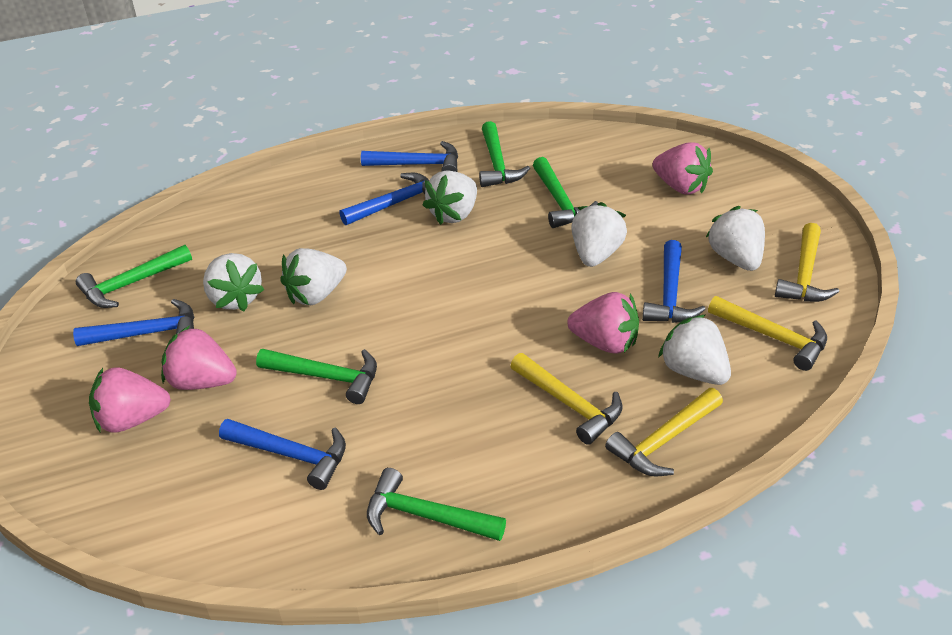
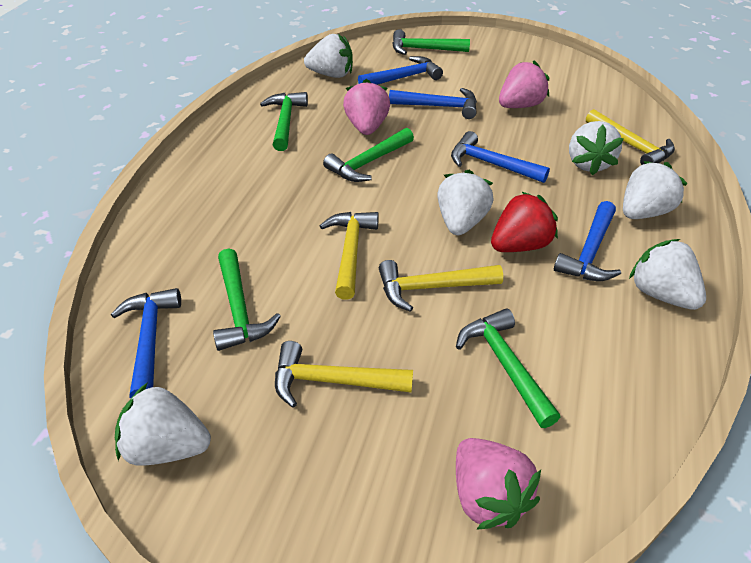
pink strawberry: 4 -> 3
red strawberry: 0 -> 1

